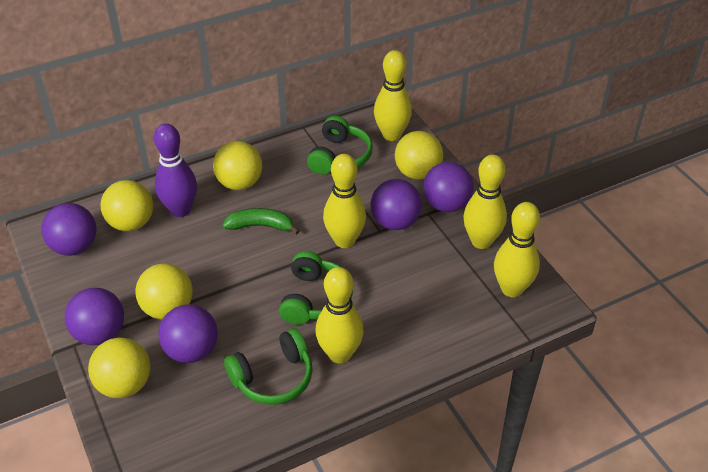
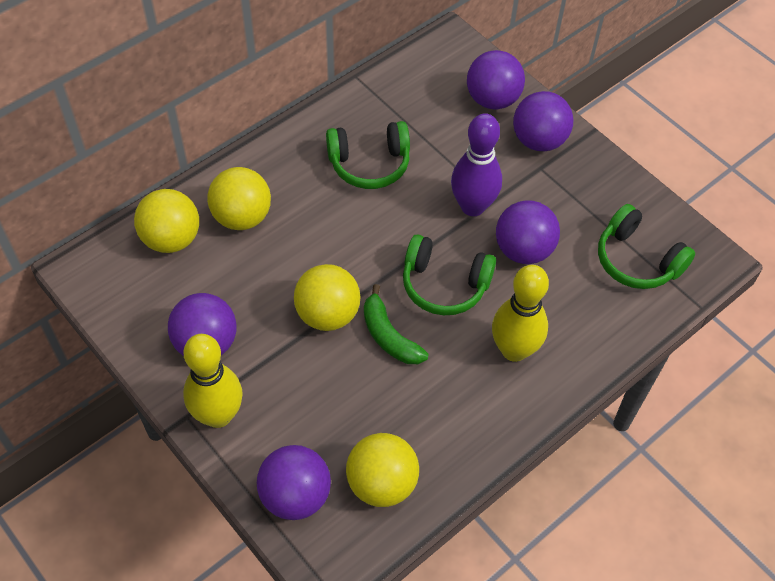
yellow ball: 5 -> 4
yellow bowling pin: 5 -> 2

